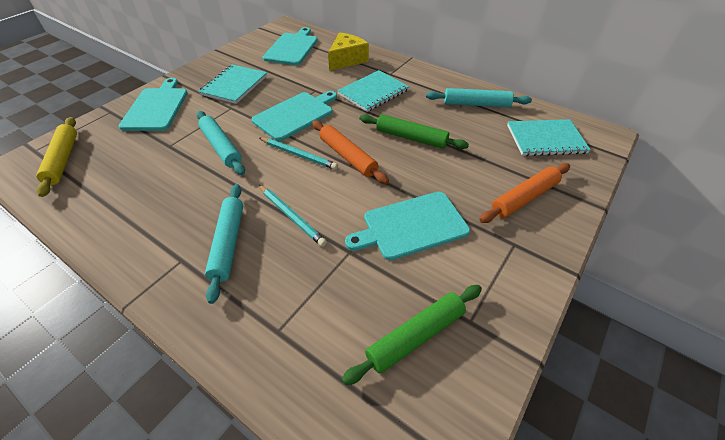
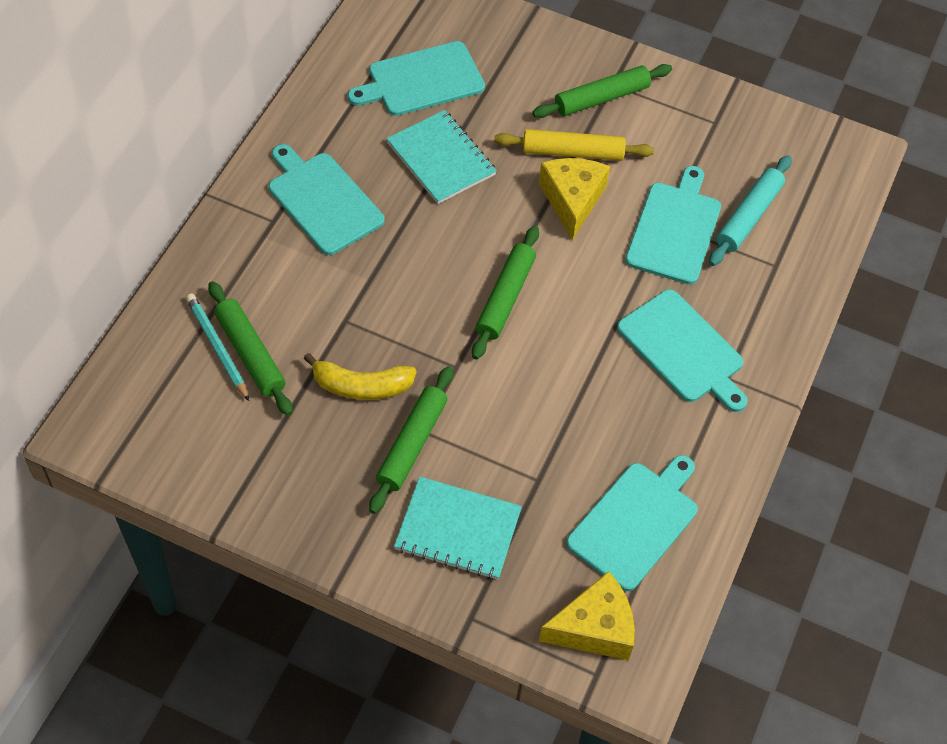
green rolling pin: 2 -> 4
orange rolling pin: 2 -> 0
turquoise cutting board: 4 -> 5
turquoise notebook: 3 -> 2
turquoise pencil: 2 -> 1
turquoise rolling pin: 3 -> 1
yellow banana: 0 -> 1
yellow cheese: 1 -> 2

